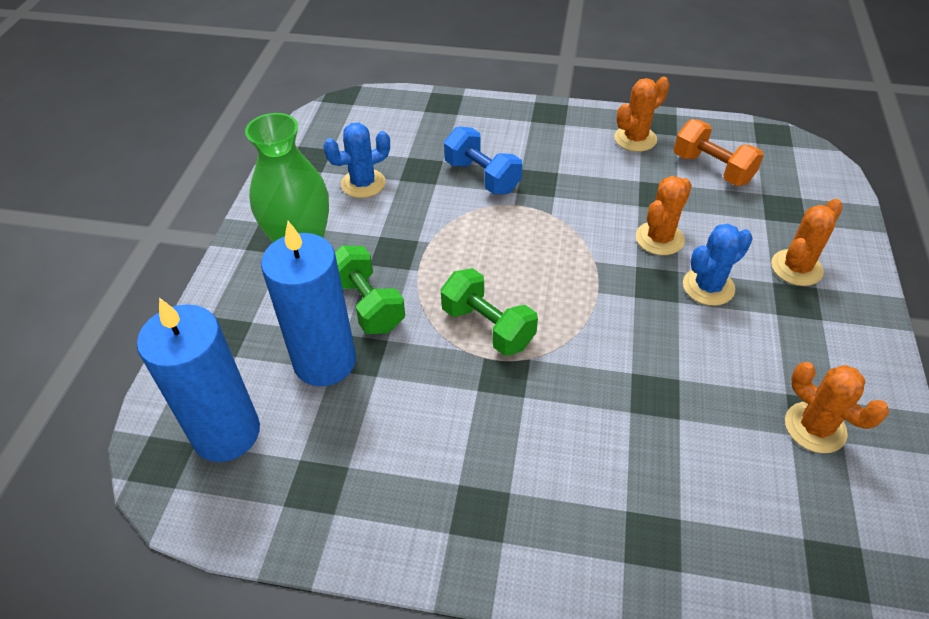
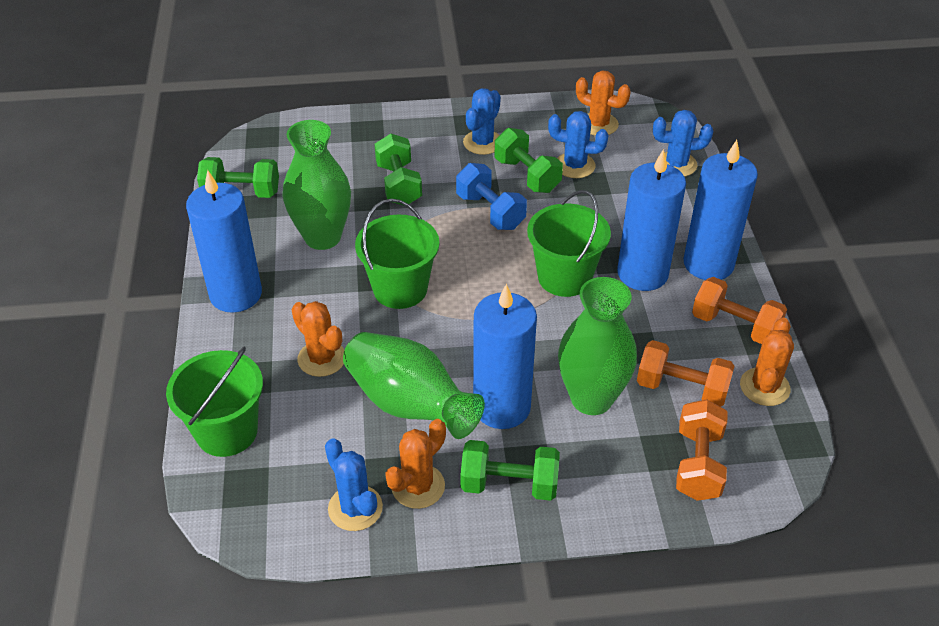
blue cactus: 2 -> 4
blue candle: 2 -> 4
green bucket: 0 -> 3
green dumbbell: 2 -> 4
green vase: 1 -> 3
orange dumbbell: 1 -> 3

